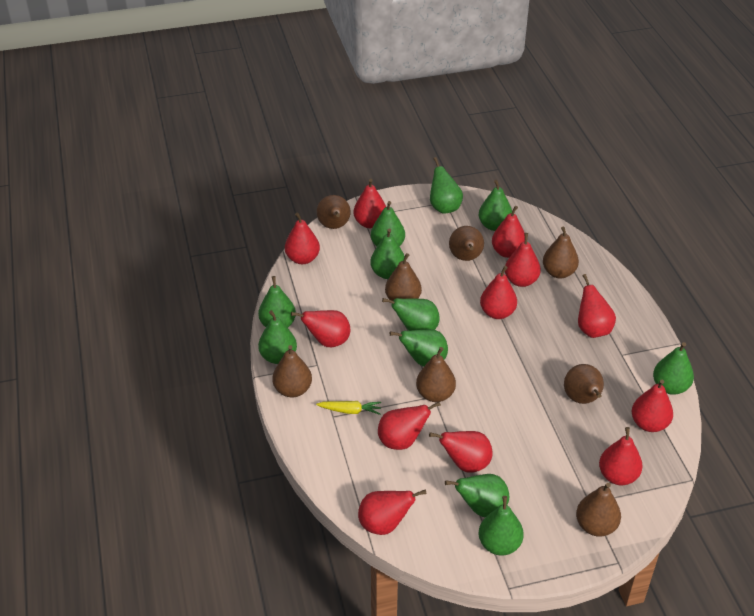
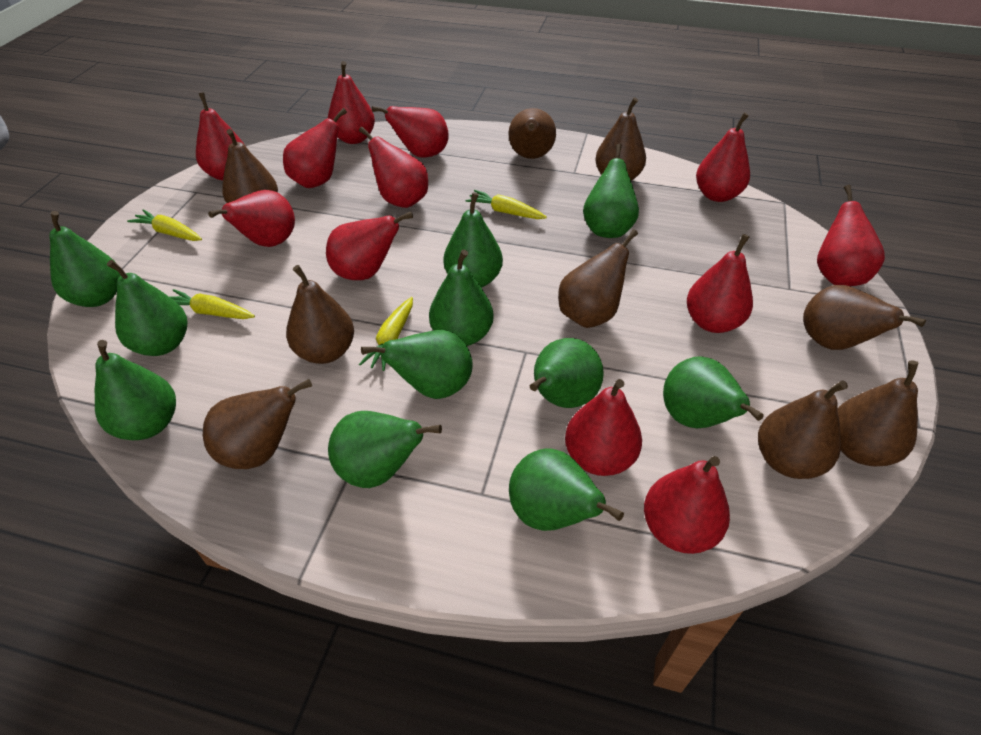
brown pear: 8 -> 9
yellow carrot: 1 -> 4

